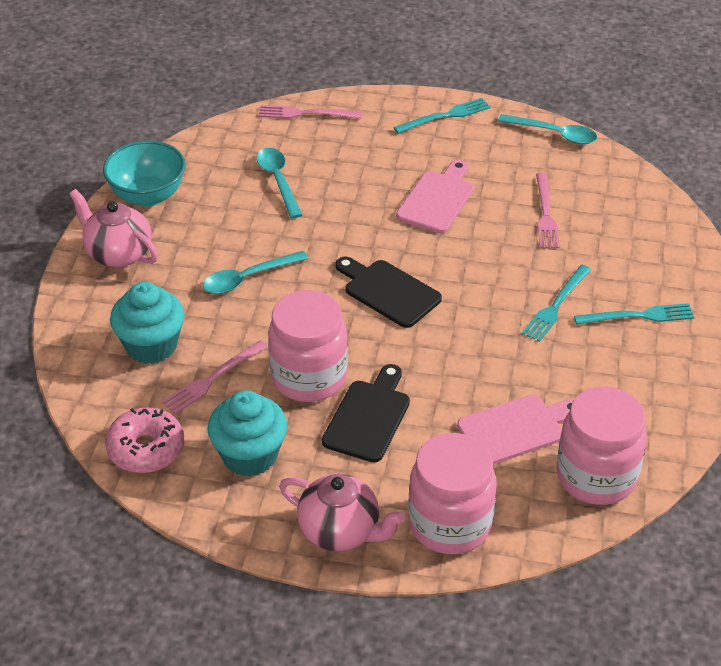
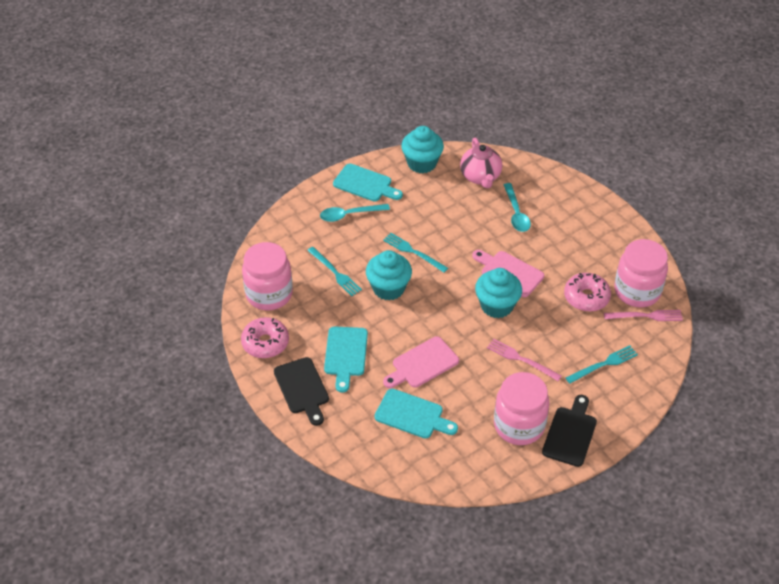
pink donut: 1 -> 2
pink fork: 3 -> 2
pink teapot: 2 -> 1
turquoise bowl: 1 -> 0
turquoise cupcake: 2 -> 3
turquoise cutting board: 0 -> 3
turquoise spoon: 3 -> 2

